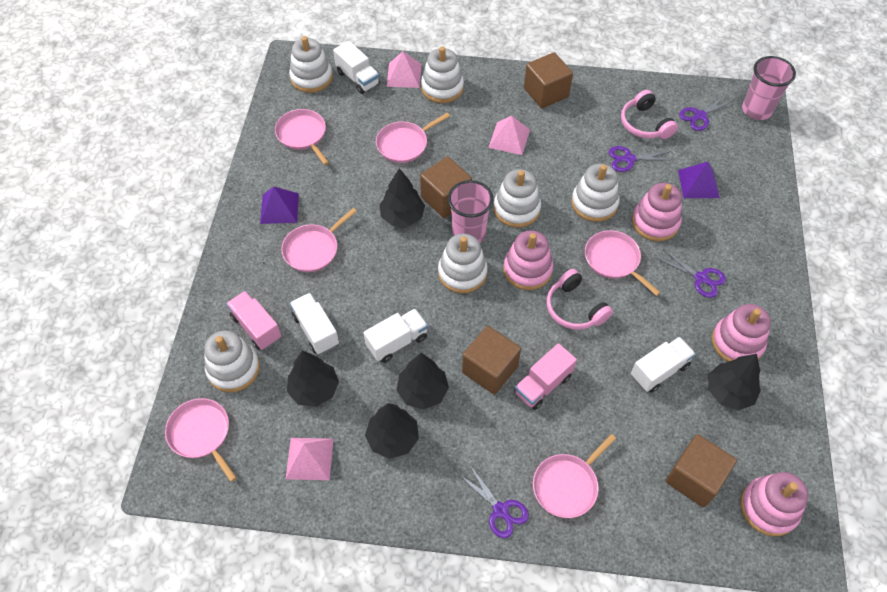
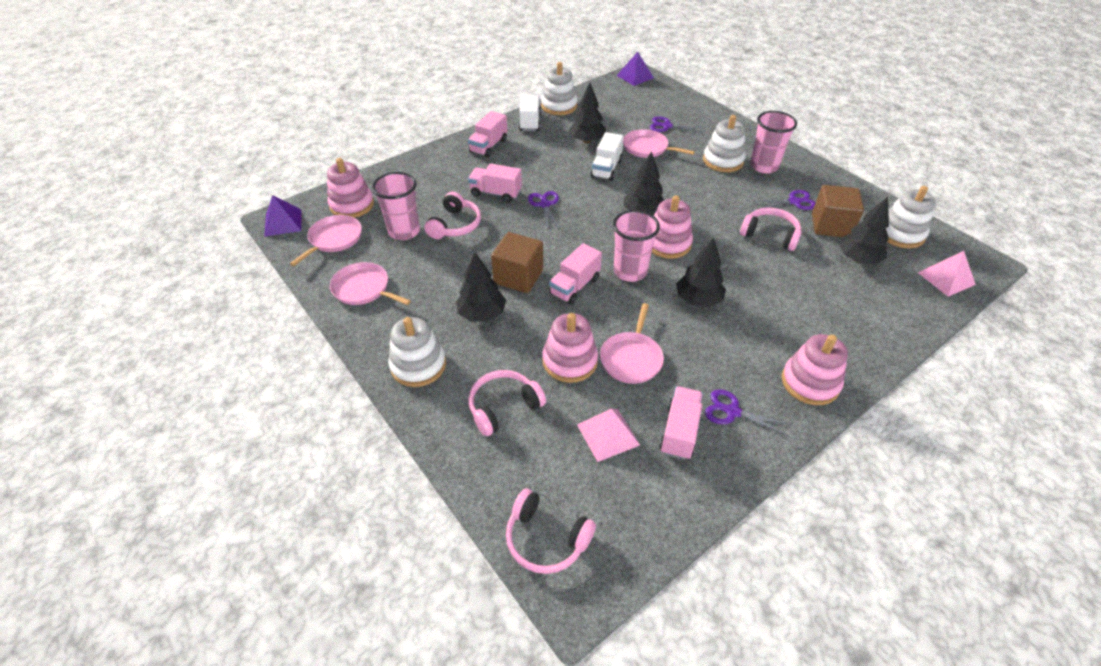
brown cube: 4 -> 2
pink cup: 2 -> 3
pink headphones: 2 -> 4
pink pan: 6 -> 4
pink pyramid: 3 -> 2
pink truck: 2 -> 4
white stacking toy: 6 -> 4
white truck: 4 -> 2

